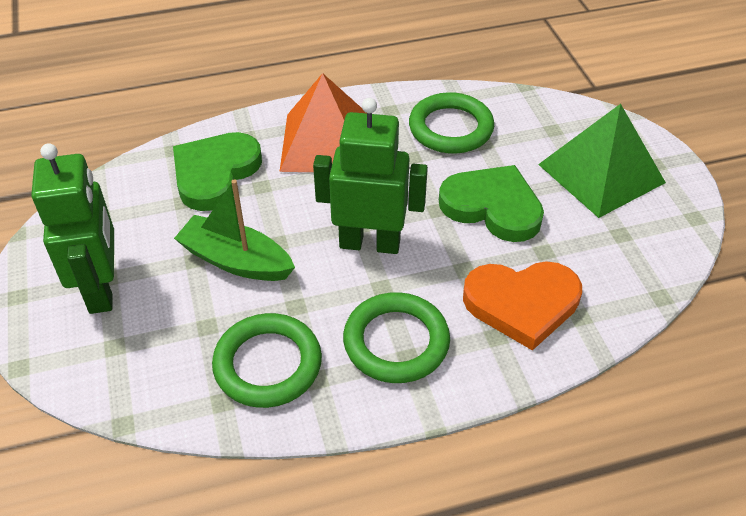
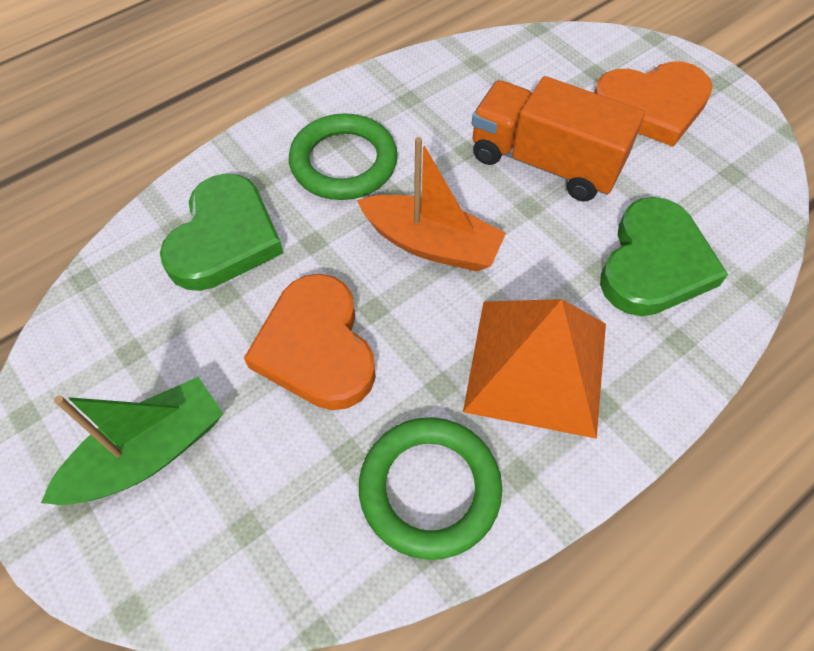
green pyramid: 1 -> 0
green ring: 3 -> 2
green robot: 2 -> 0
orange boat: 0 -> 1
orange heart: 1 -> 2
orange truck: 0 -> 1

